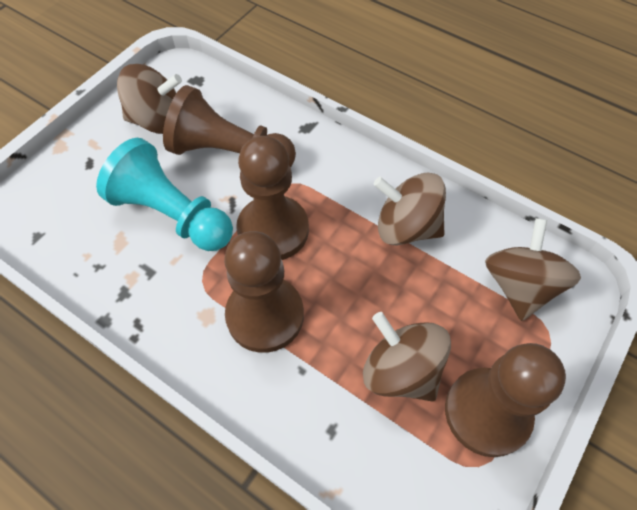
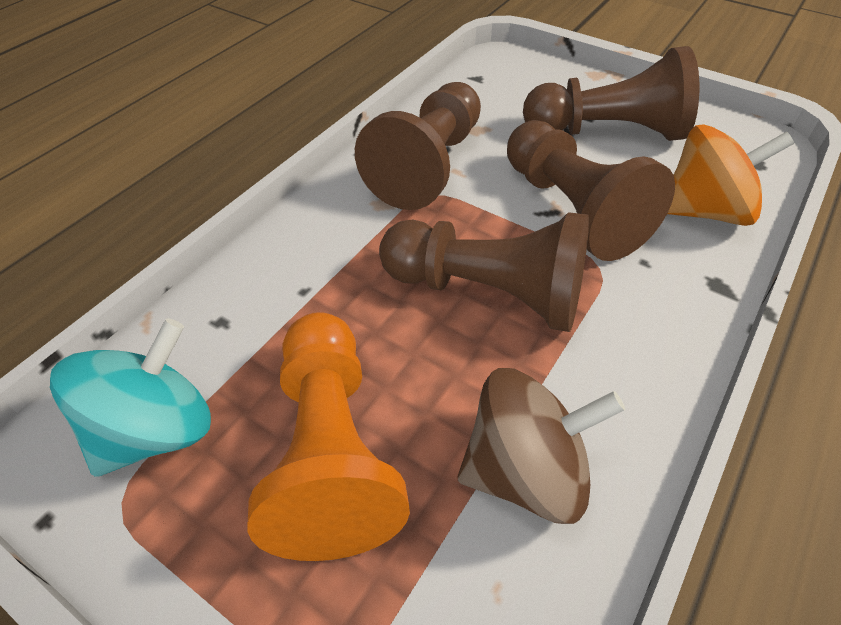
brown spinning top: 4 -> 1
orange pawn: 0 -> 1
orange spinning top: 0 -> 1
turquoise pawn: 1 -> 0
turquoise spinning top: 0 -> 1

